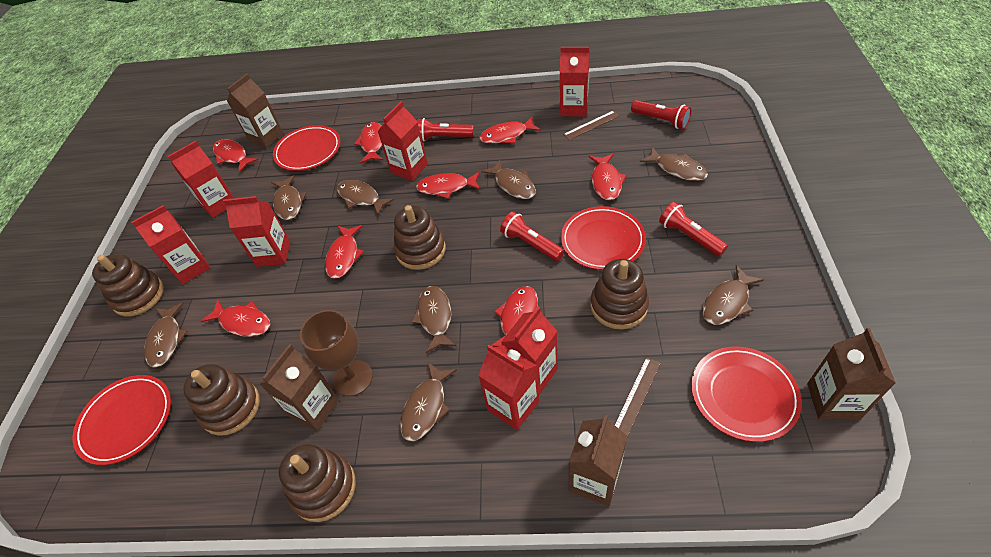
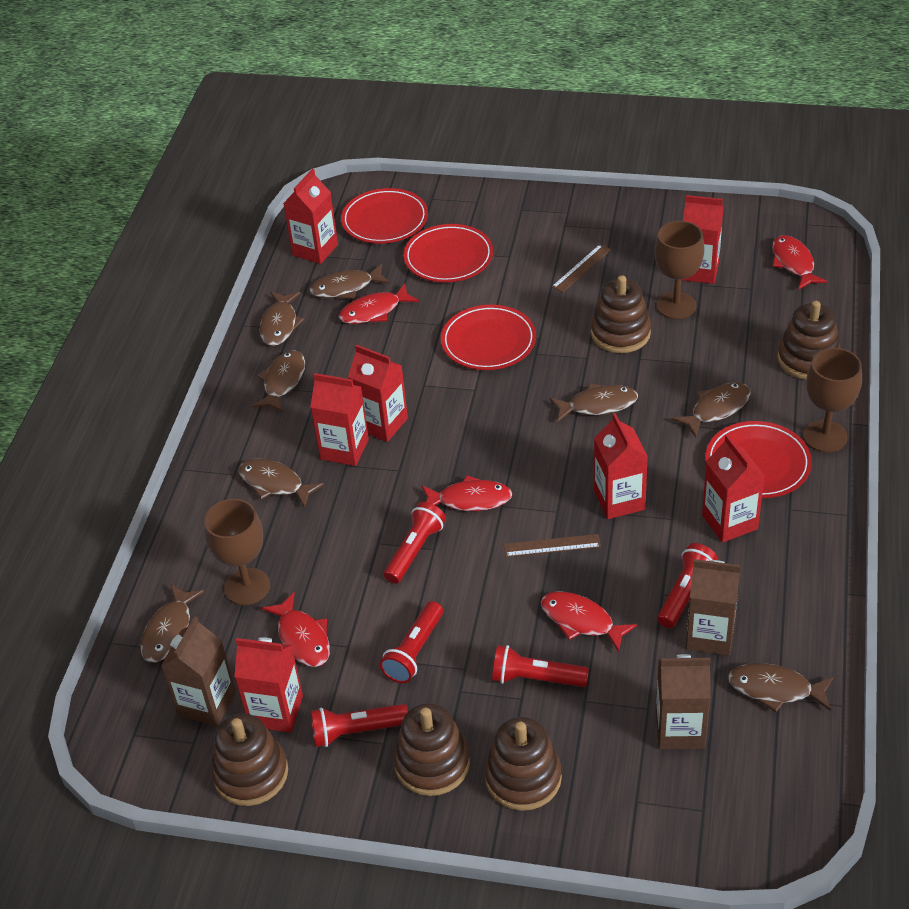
brown carton: 4 -> 3
brown goblet: 1 -> 3
red fish: 8 -> 5
red flashlight: 4 -> 5

